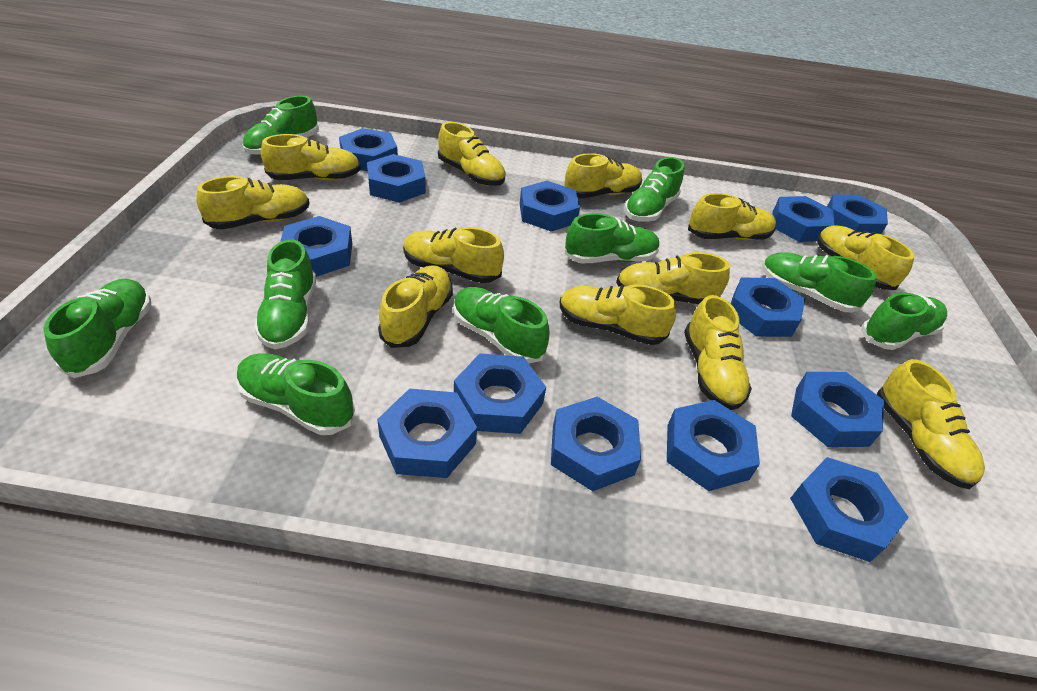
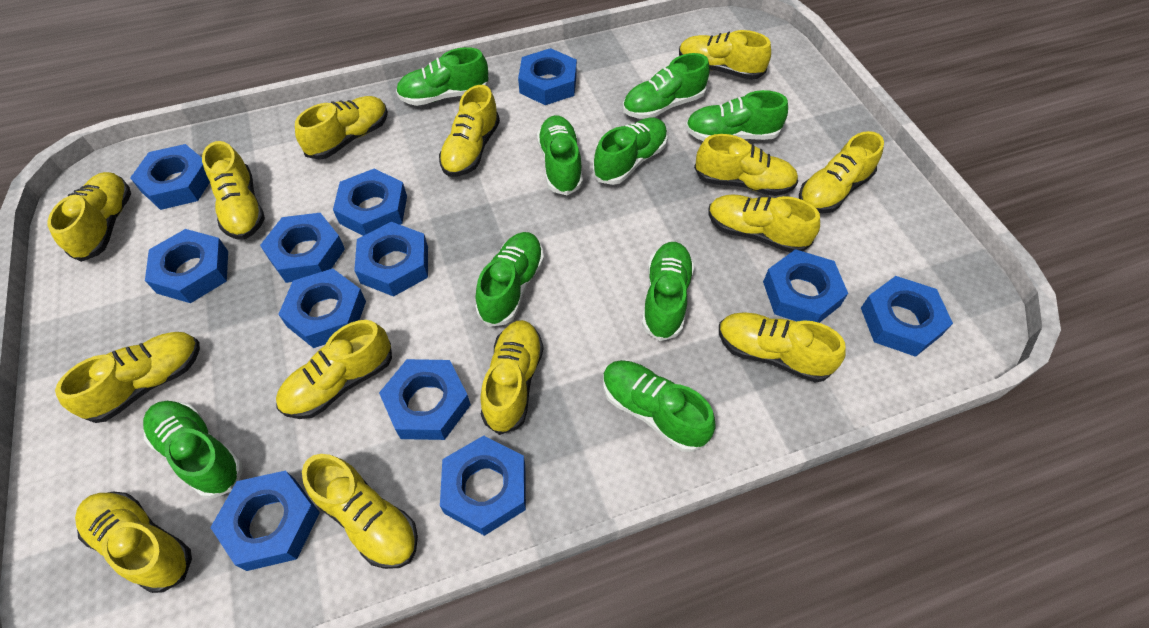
blue nut: 13 -> 12
yellow shoe: 12 -> 14

